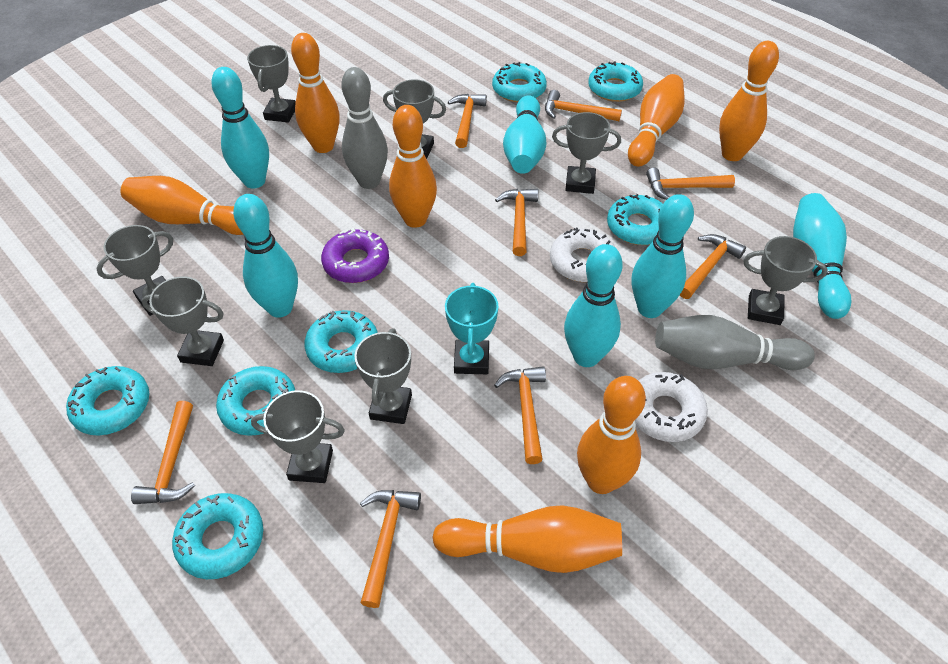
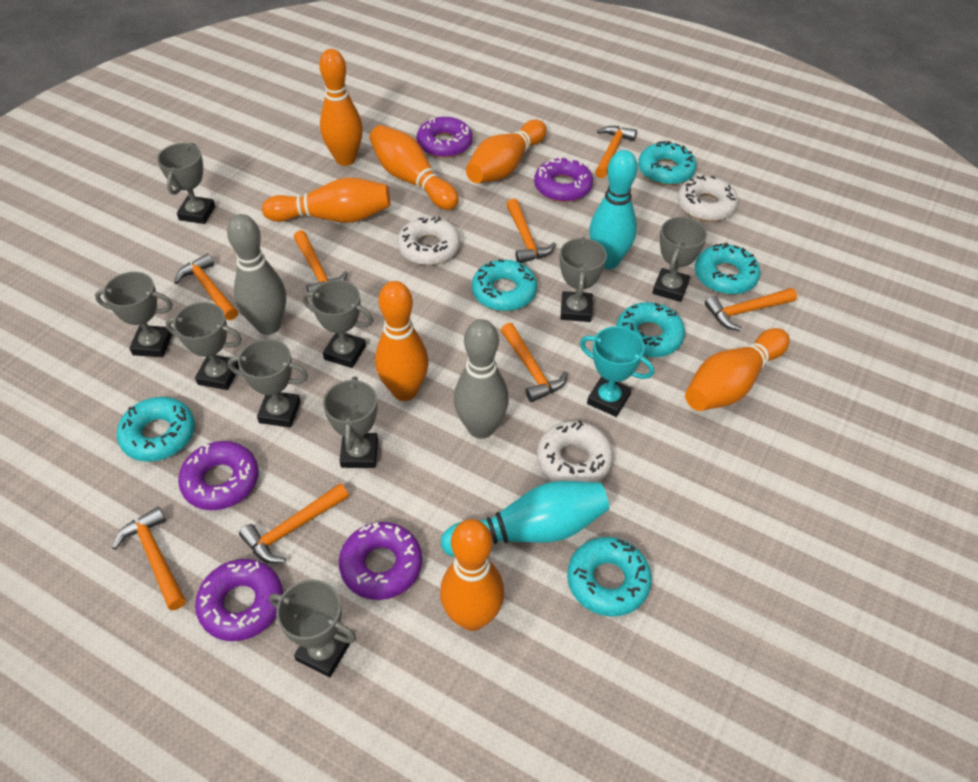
grey trophy: 8 -> 9
purple donut: 1 -> 5
turquoise bowling pin: 6 -> 2
turquoise donut: 7 -> 6
white donut: 2 -> 3

